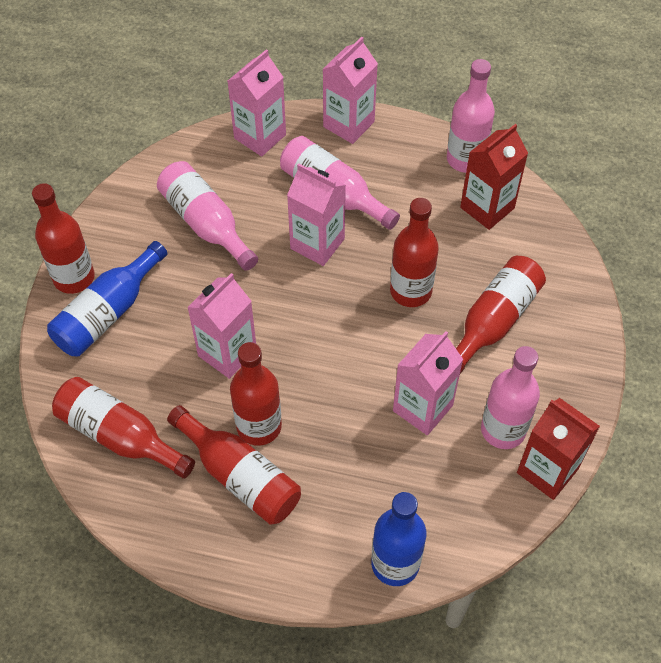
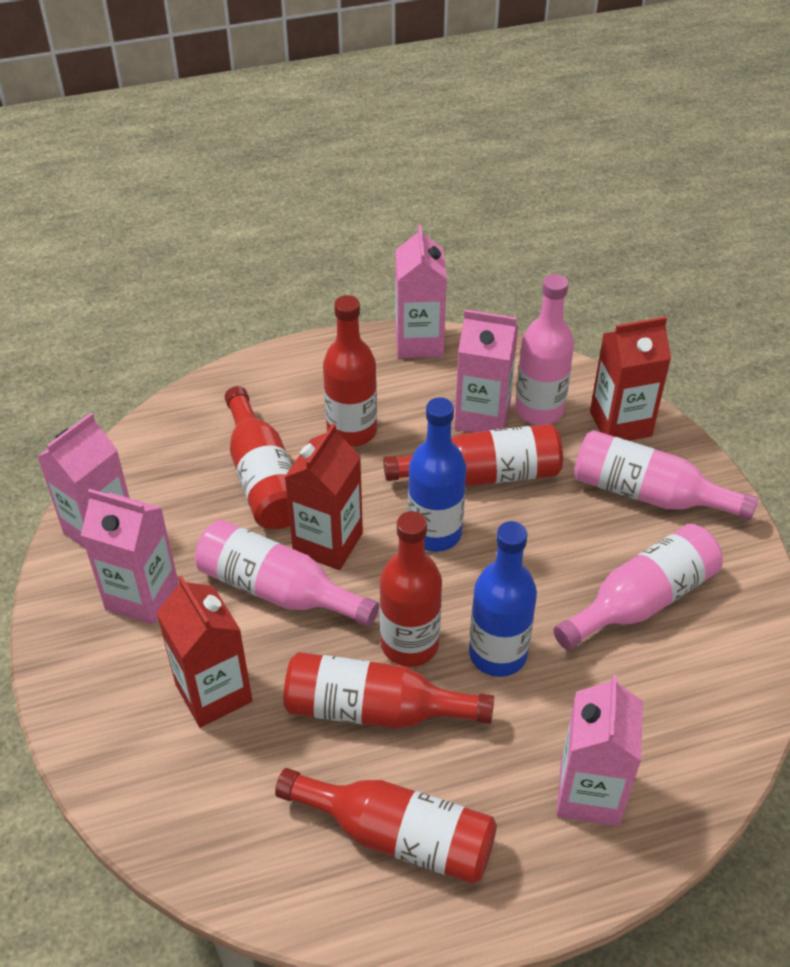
red carton: 2 -> 3

